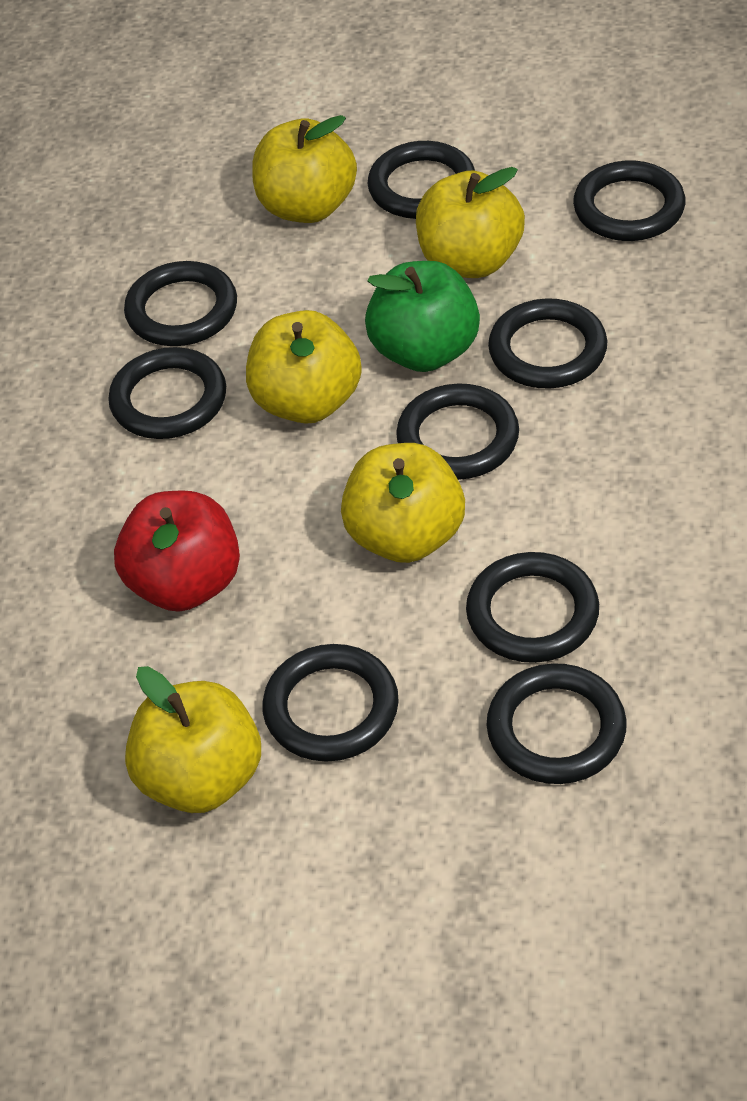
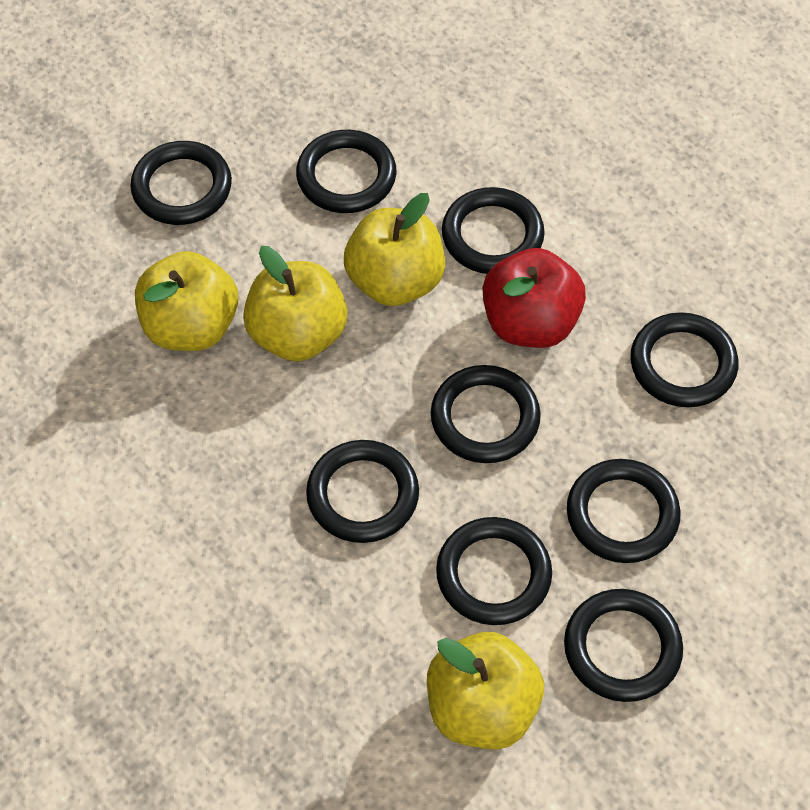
green apple: 1 -> 0
yellow apple: 5 -> 4

